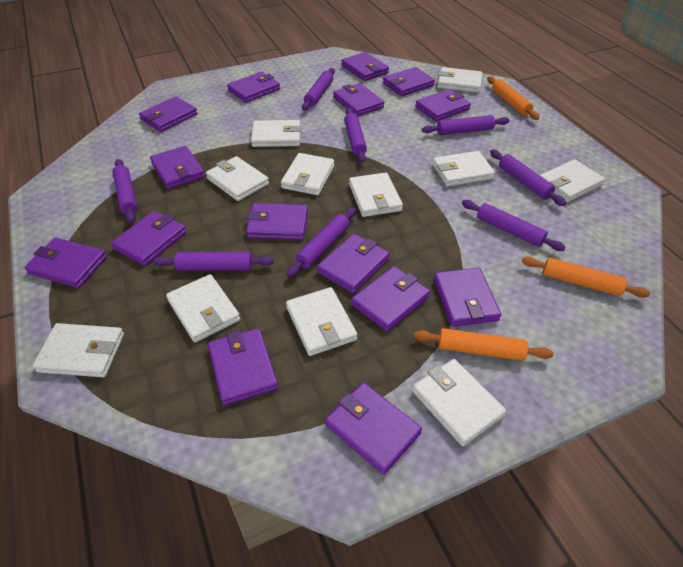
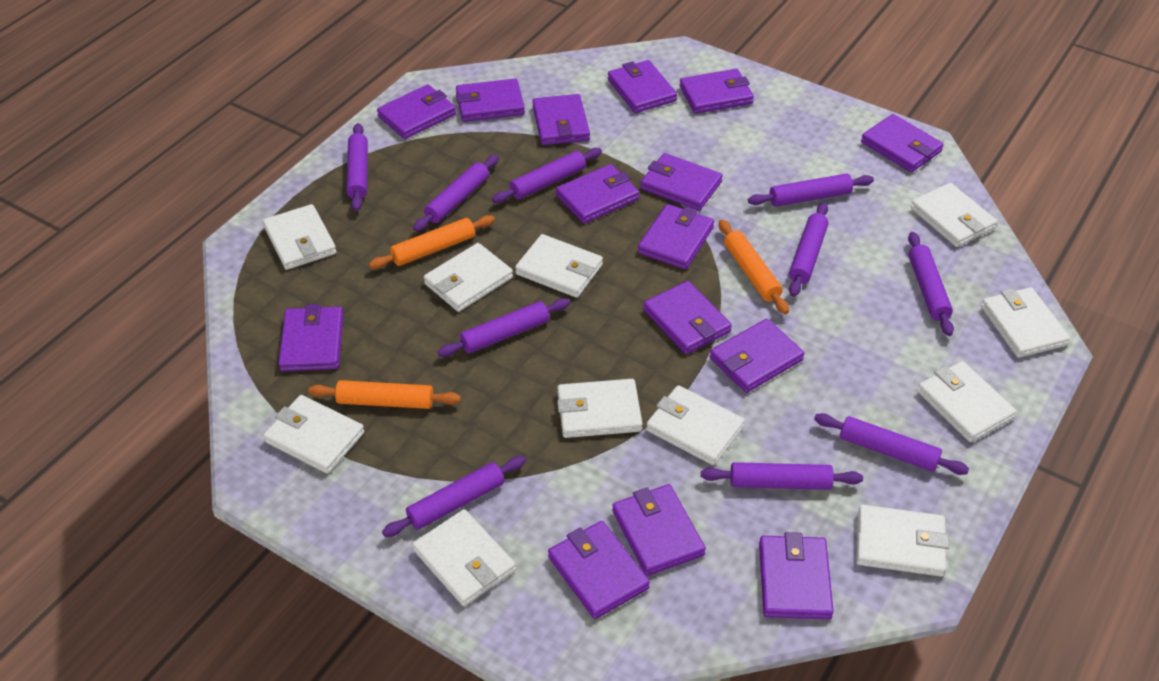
purple rolling pin: 8 -> 10

